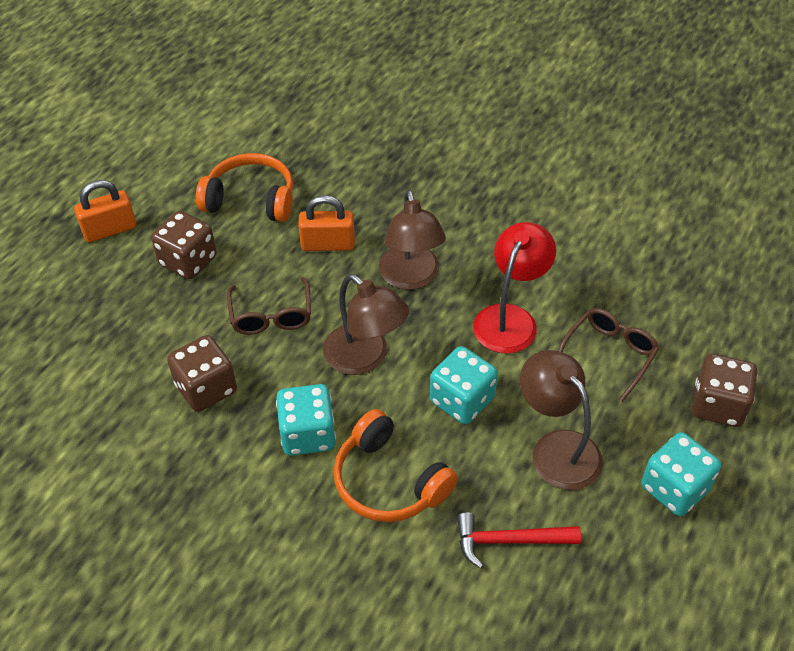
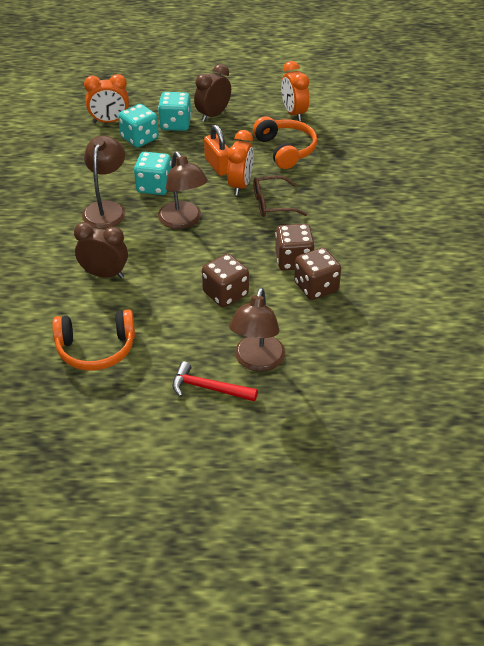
brown clock: 0 -> 2
brown glasses: 2 -> 1
orange clock: 0 -> 3
orange padlock: 2 -> 1
red lamp: 1 -> 0

